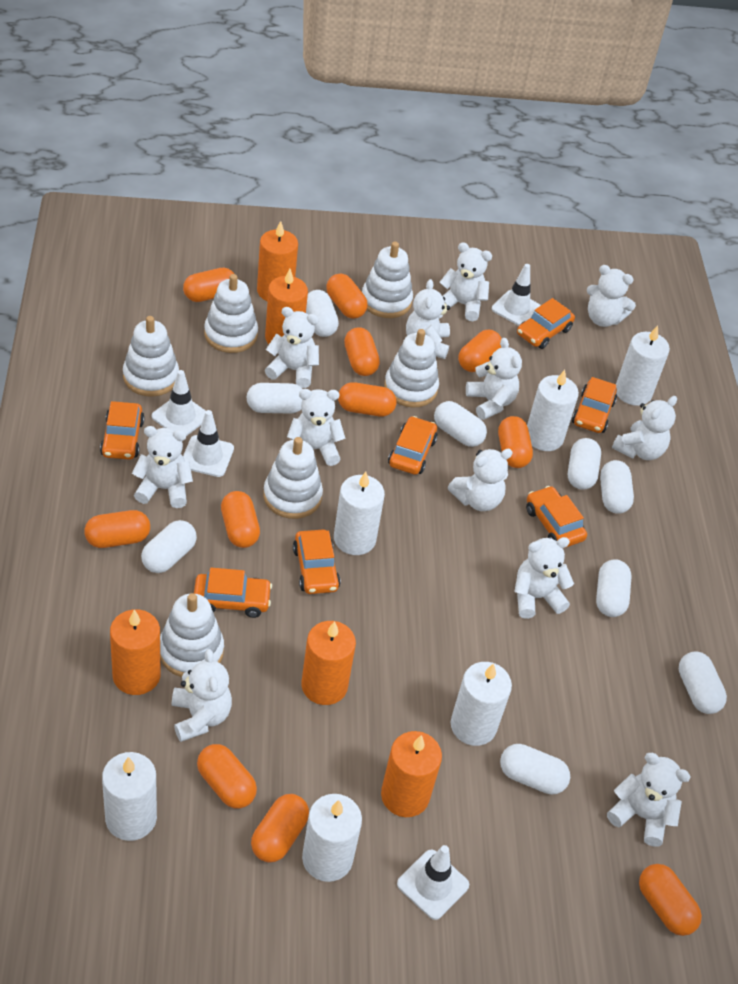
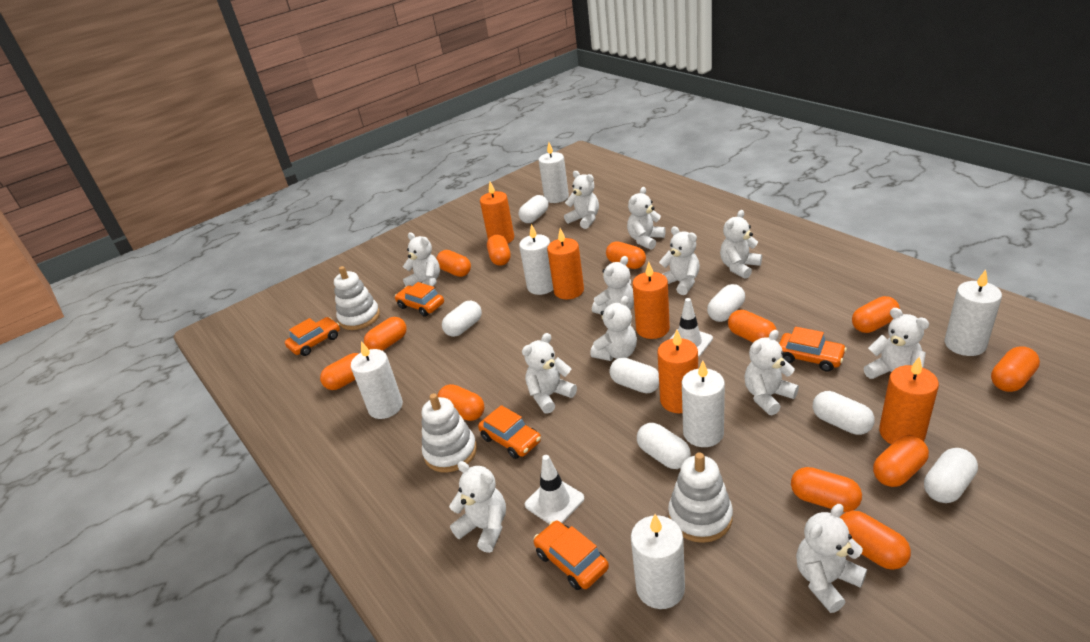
orange capsule: 11 -> 12
orange car: 7 -> 5
white capsule: 9 -> 7
white stacking toy: 6 -> 3
white traffic cone: 4 -> 2

